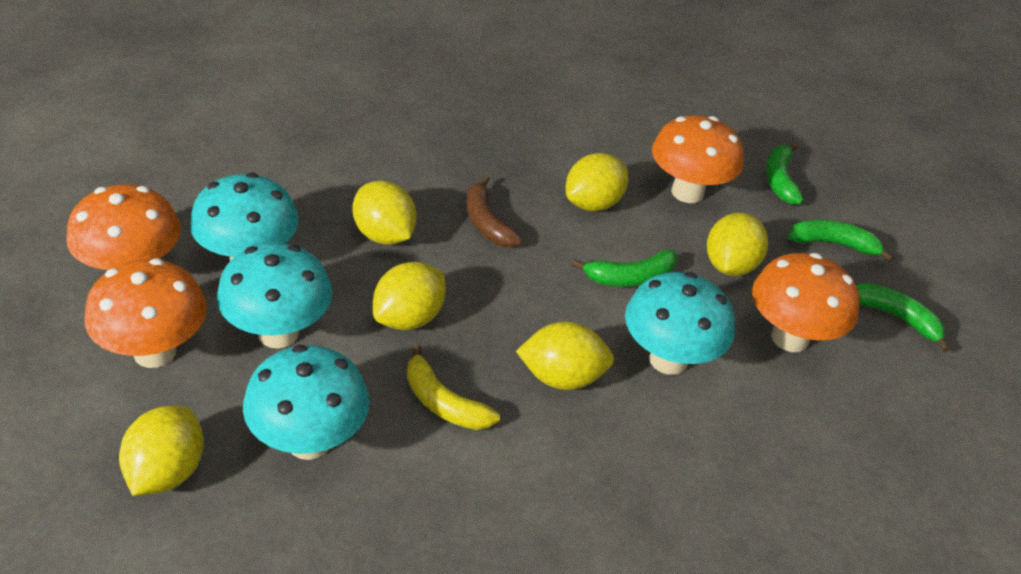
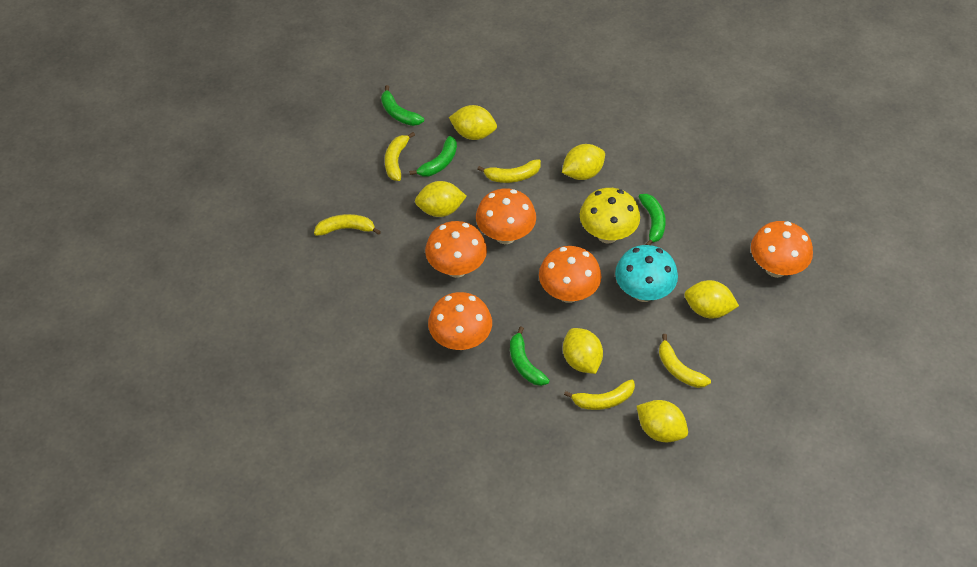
brown banana: 1 -> 0
orange mushroom: 4 -> 5
turquoise mushroom: 4 -> 1
yellow banana: 1 -> 5
yellow mushroom: 0 -> 1

